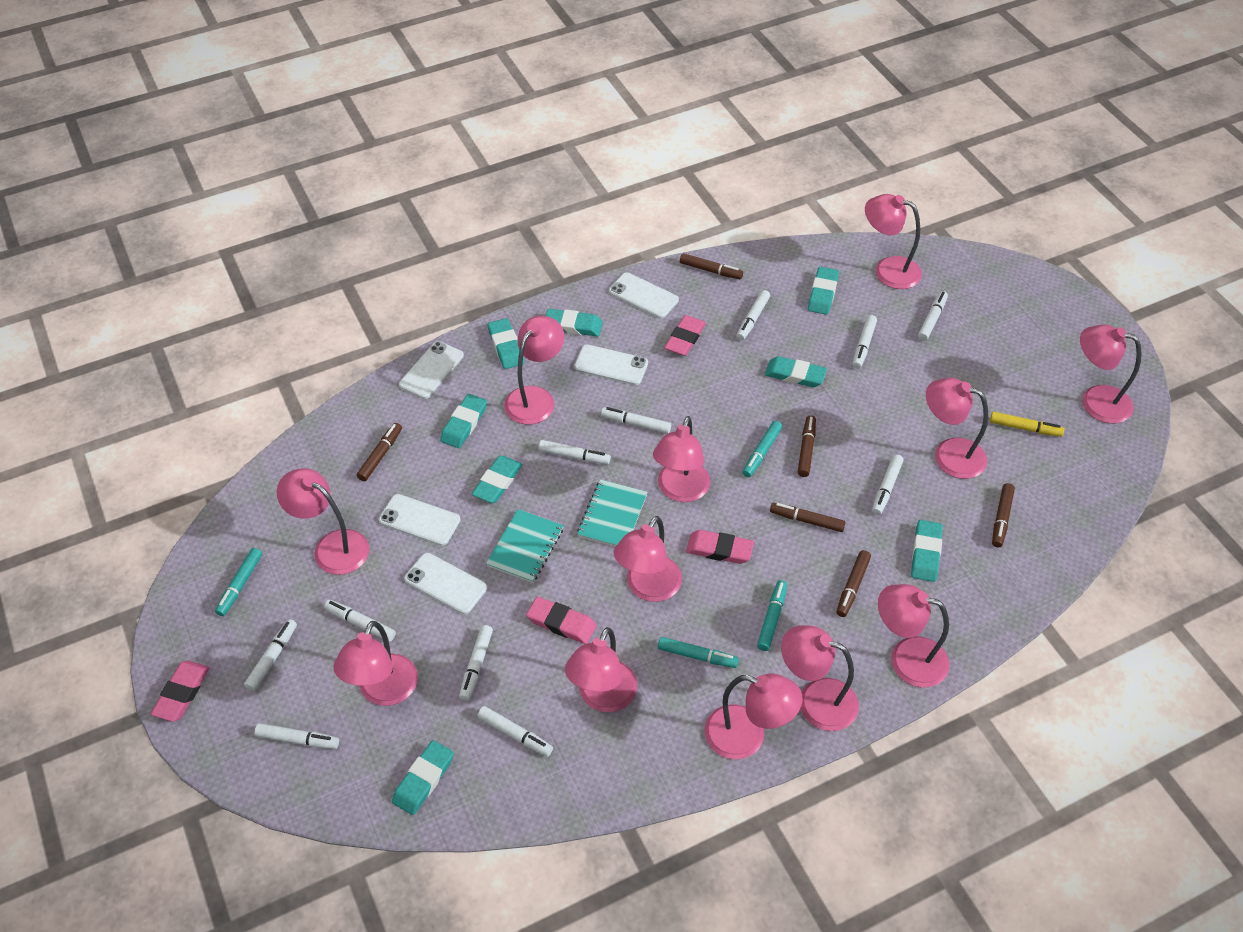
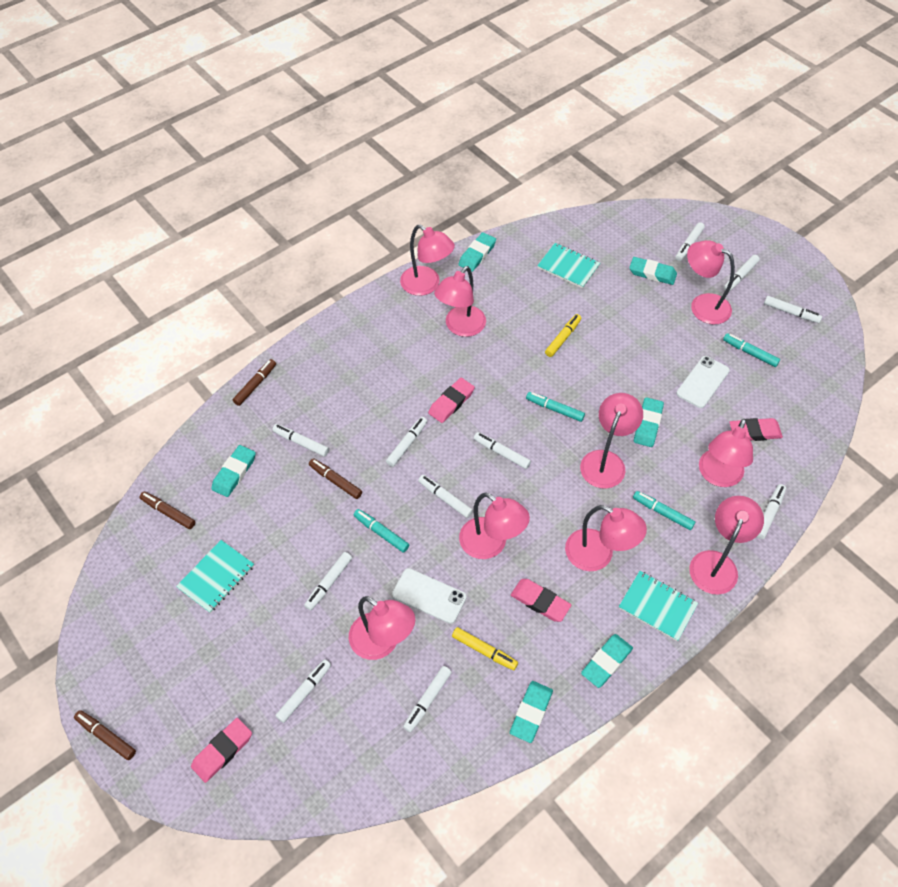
brown marker: 6 -> 4
pink lamp: 12 -> 9
turquoise eraser: 8 -> 6
turquoise notebook: 2 -> 3
white phone: 5 -> 2
yellow marker: 1 -> 2

